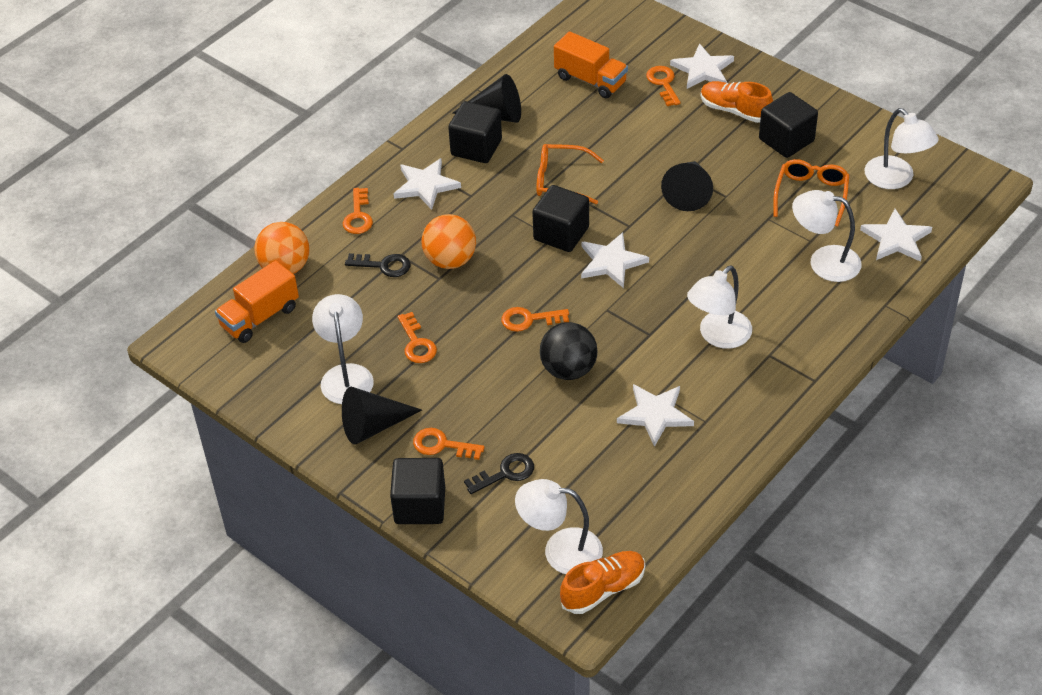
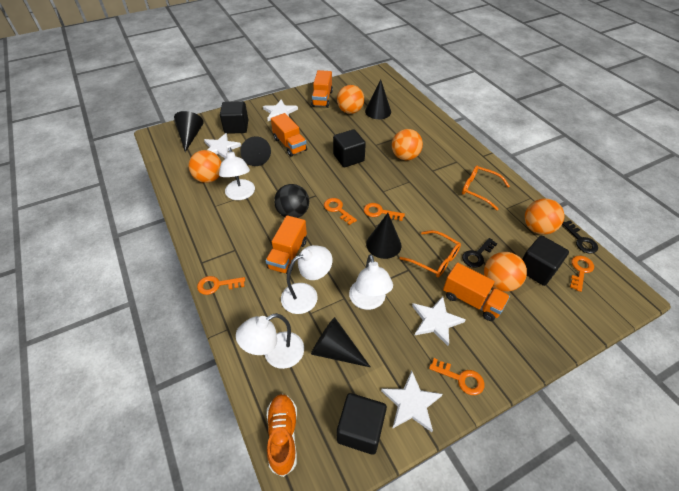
black cone: 3 -> 5
orange ball: 2 -> 5
orange shoe: 2 -> 1
orange truck: 2 -> 4
white lamp: 5 -> 4
white star: 5 -> 4

